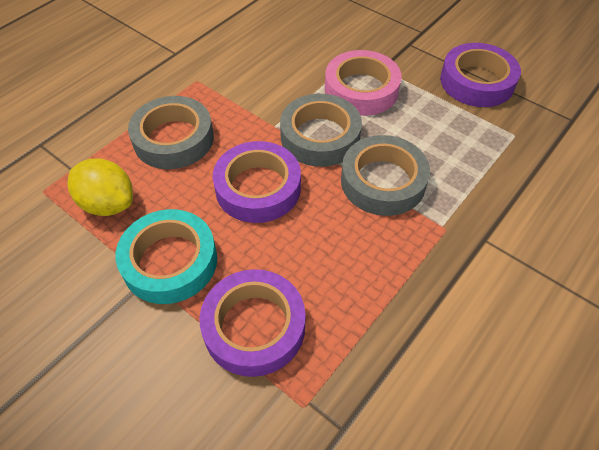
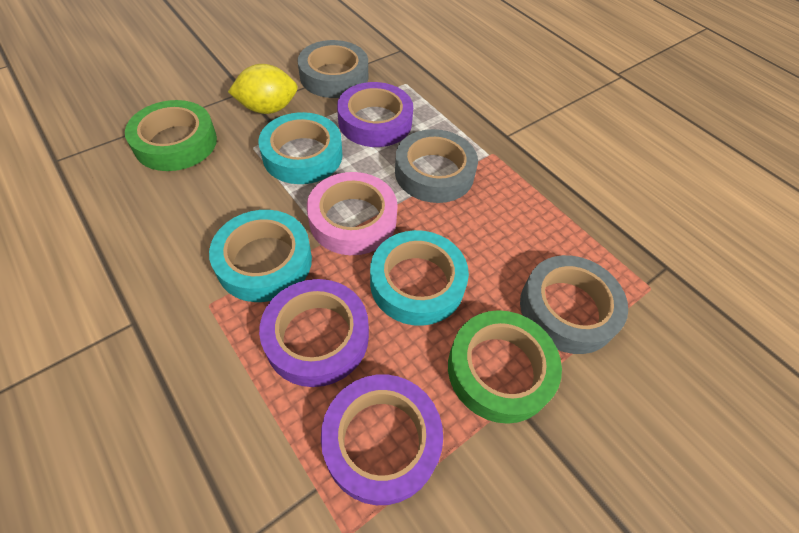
green tape: 0 -> 2
turquoise tape: 1 -> 3

